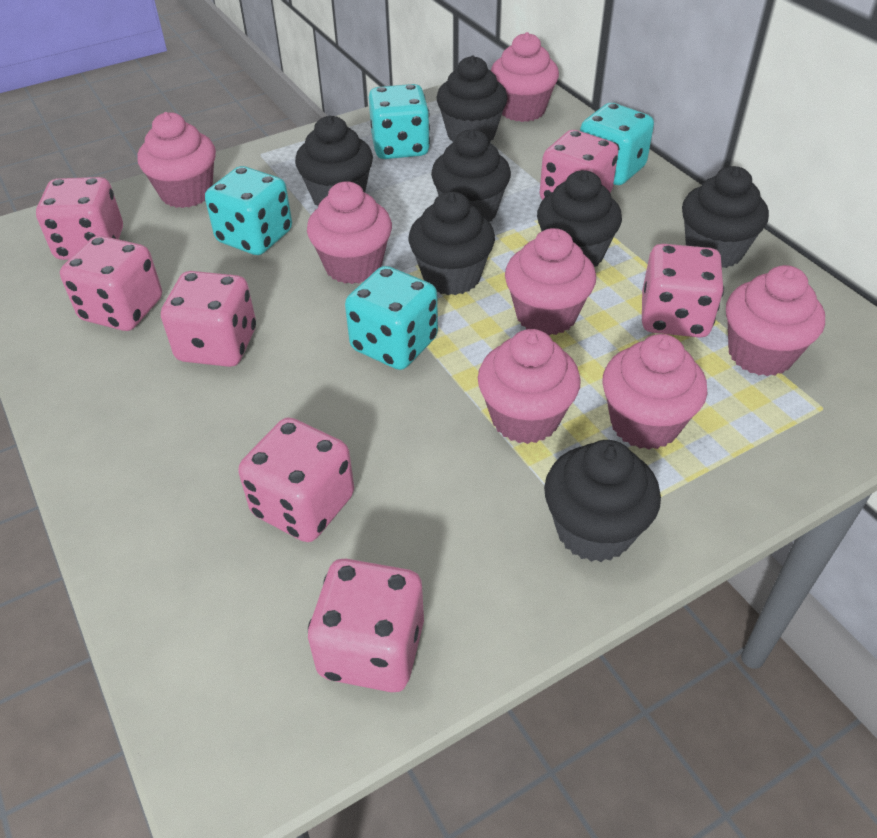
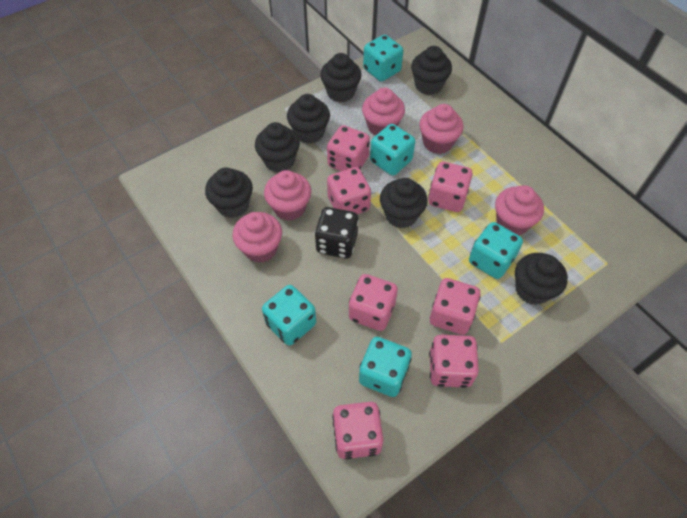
black dice: 0 -> 1
pink cupcake: 7 -> 5
turquoise dice: 4 -> 5

